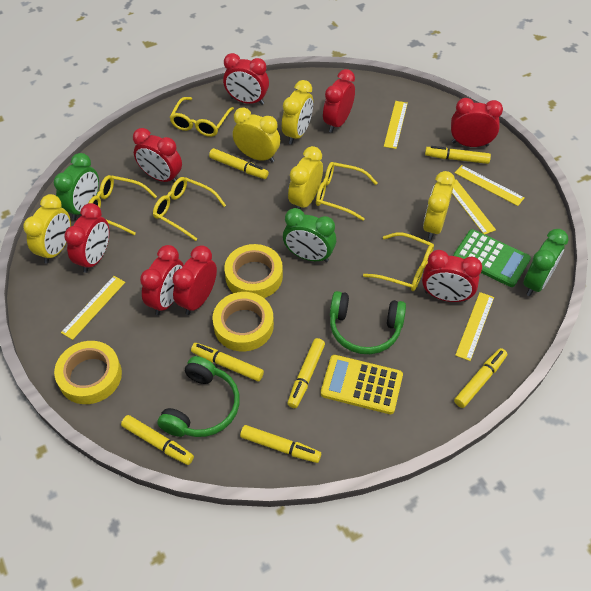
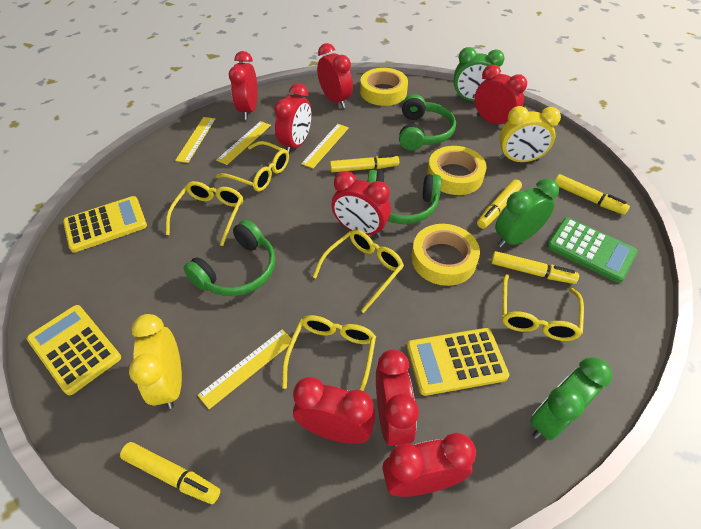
green headphones: 2 -> 3
yellow calculator: 1 -> 3
yellow clock: 5 -> 2
yellow marker: 7 -> 5
yellow ruler: 5 -> 4

